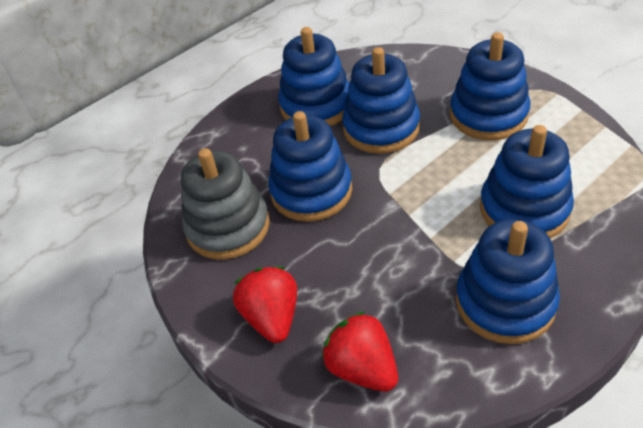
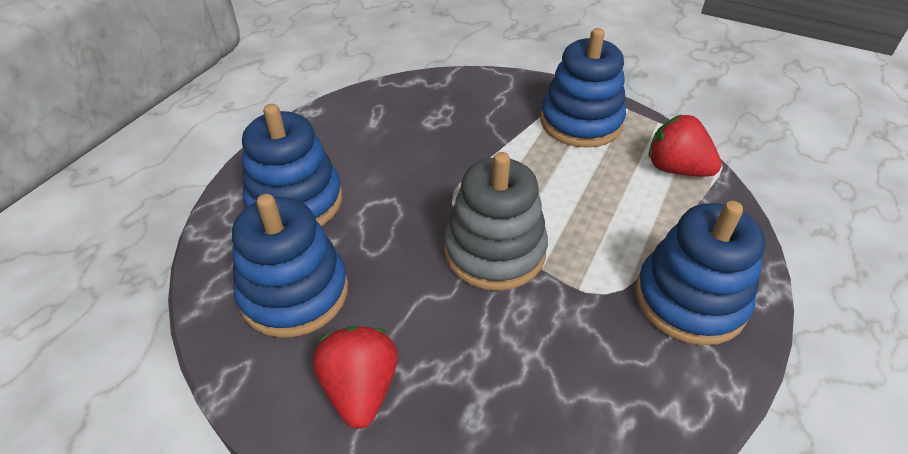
blue stacking toy: 6 -> 4

